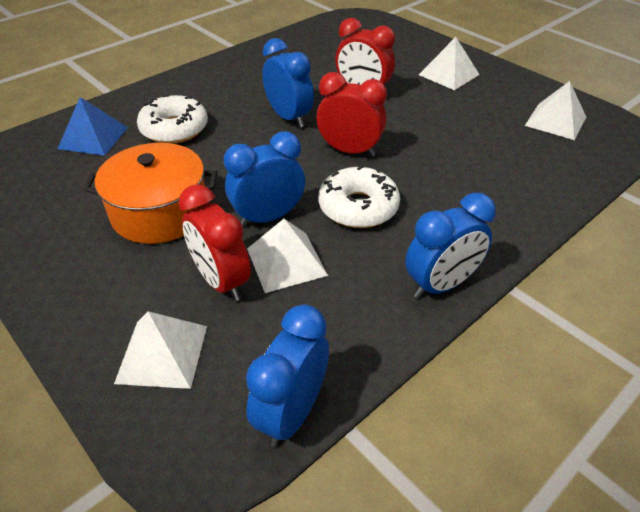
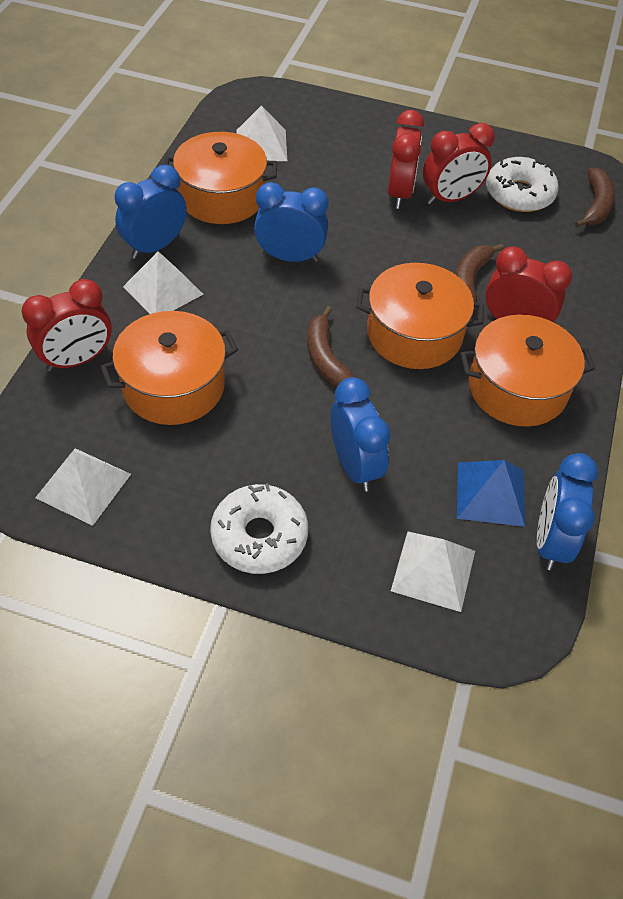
brown banana: 0 -> 3
orange pot: 1 -> 4
red clock: 3 -> 4

